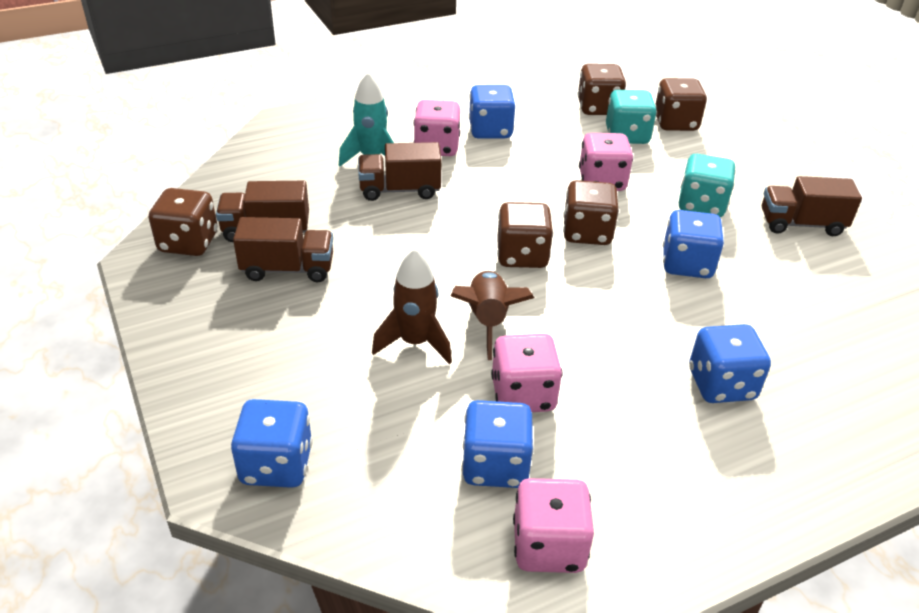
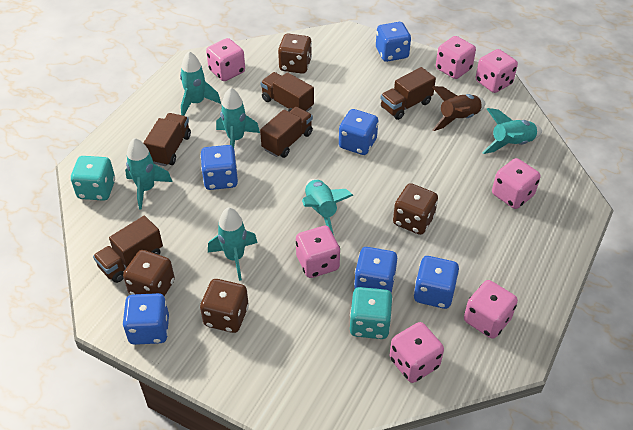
blue dice: 5 -> 6
brown dice: 5 -> 4
brown rocket: 2 -> 1
brown truck: 4 -> 5
pink dice: 4 -> 7
turquoise rocket: 1 -> 6

